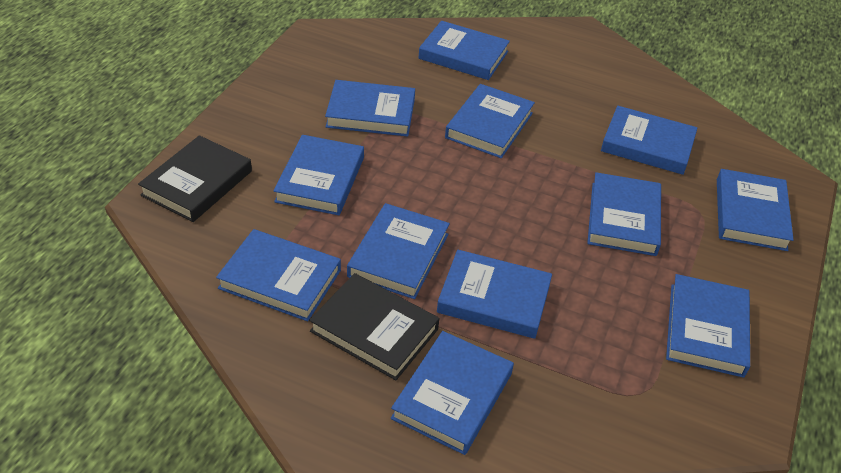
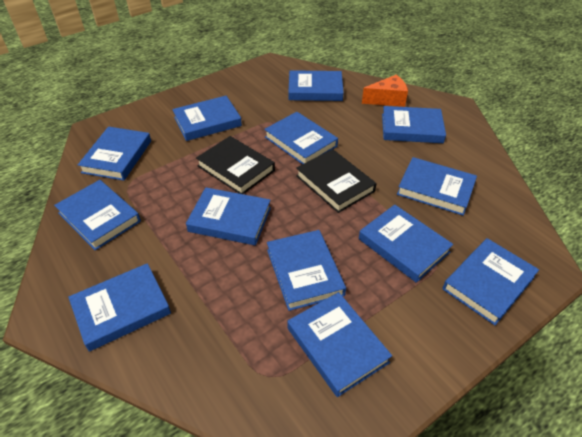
blue book: 12 -> 13
orange cheese: 0 -> 1

